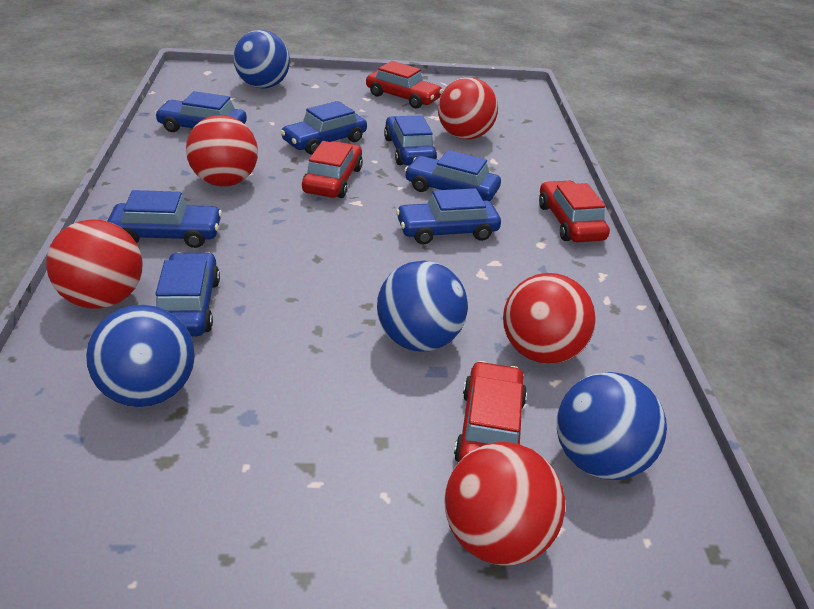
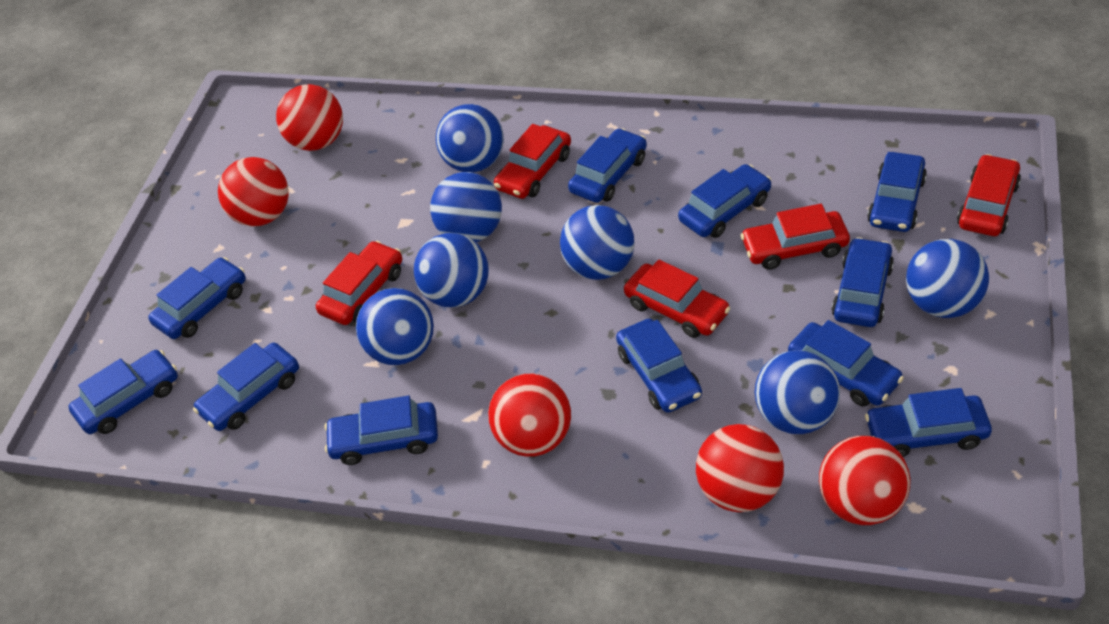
blue ball: 4 -> 7
blue car: 7 -> 11
red car: 4 -> 5

